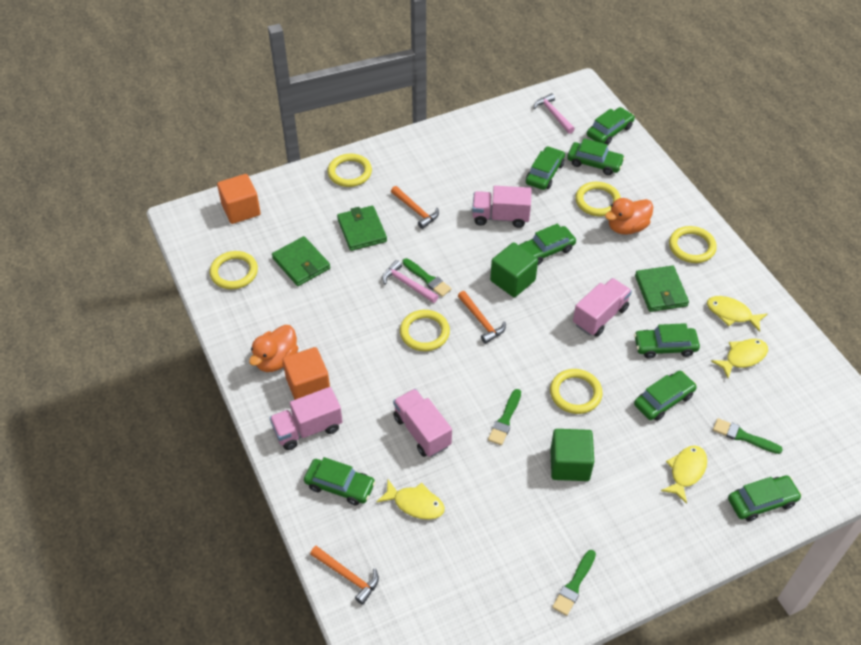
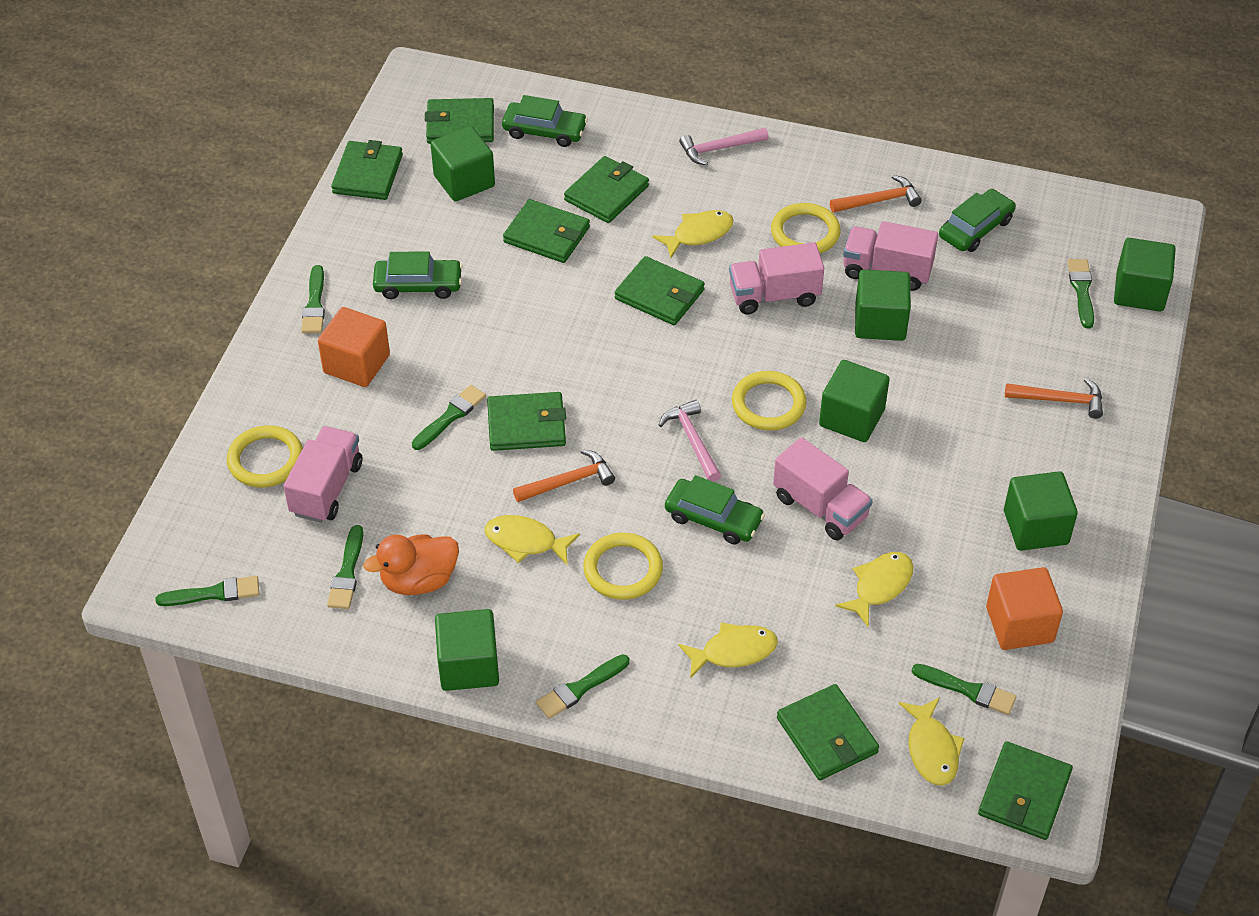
green brush: 4 -> 7
green car: 8 -> 4
green cube: 2 -> 6
green wallet: 3 -> 8
orange duck: 2 -> 1
yellow fish: 4 -> 5
yellow ring: 6 -> 4

